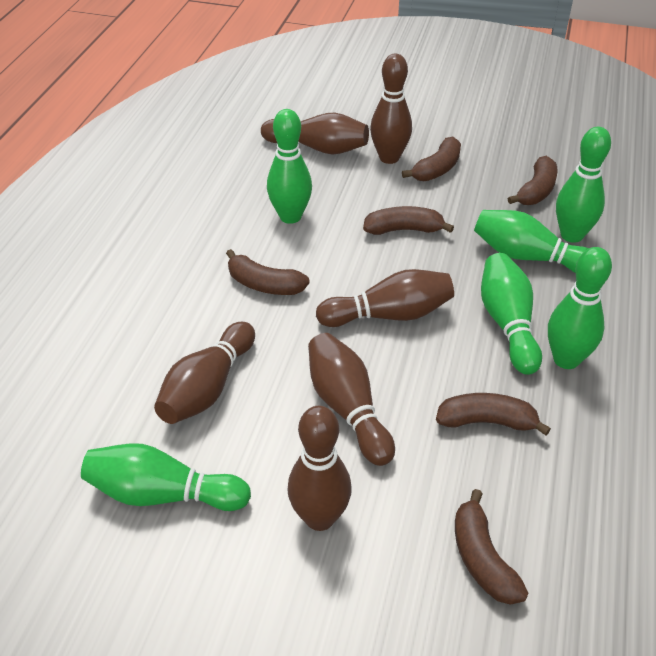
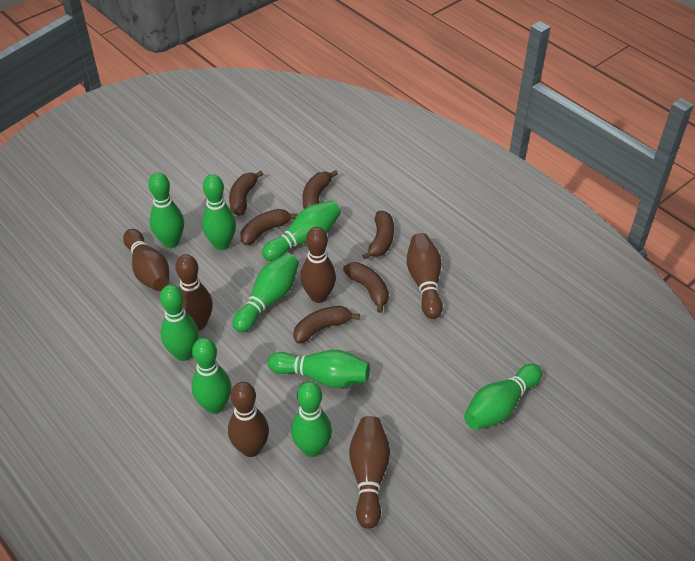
green bowling pin: 6 -> 9

